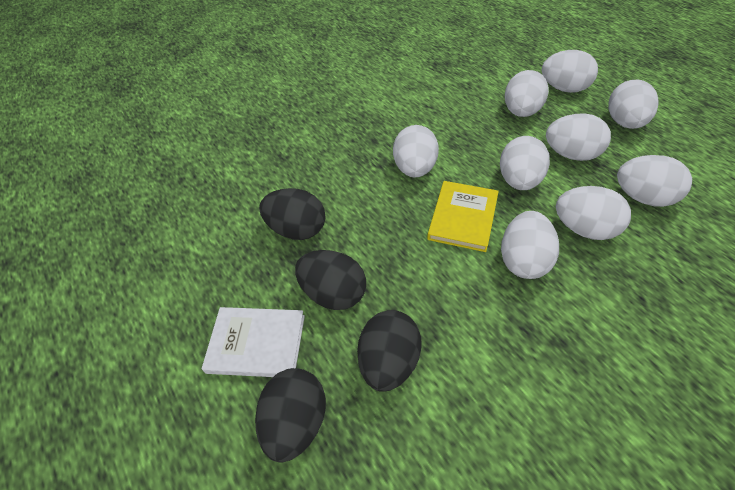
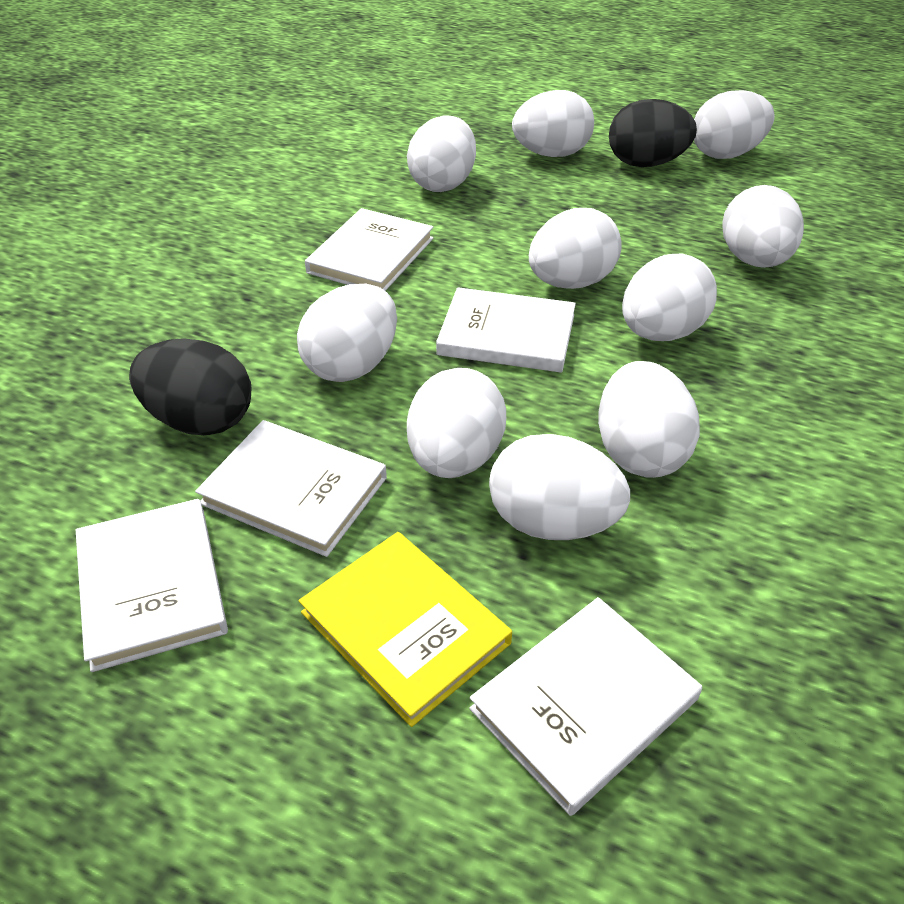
black egg: 4 -> 2
white book: 1 -> 5
white egg: 9 -> 10

